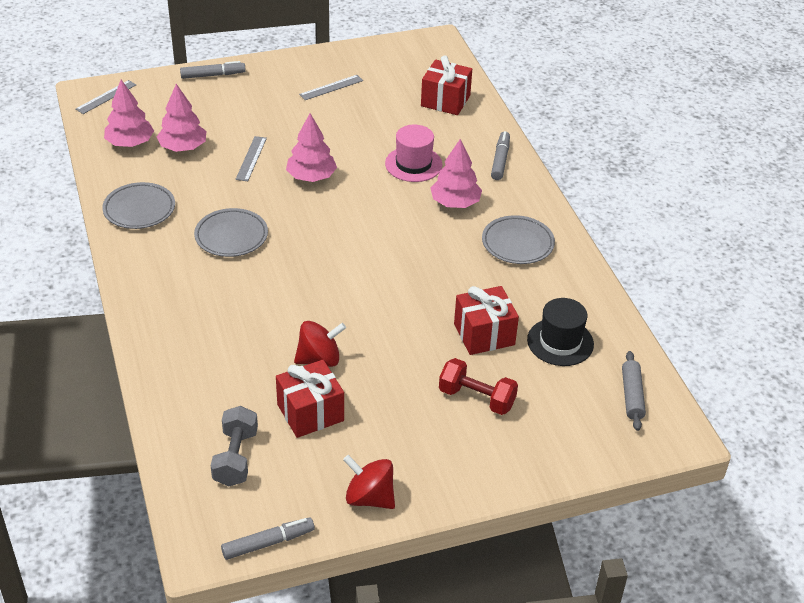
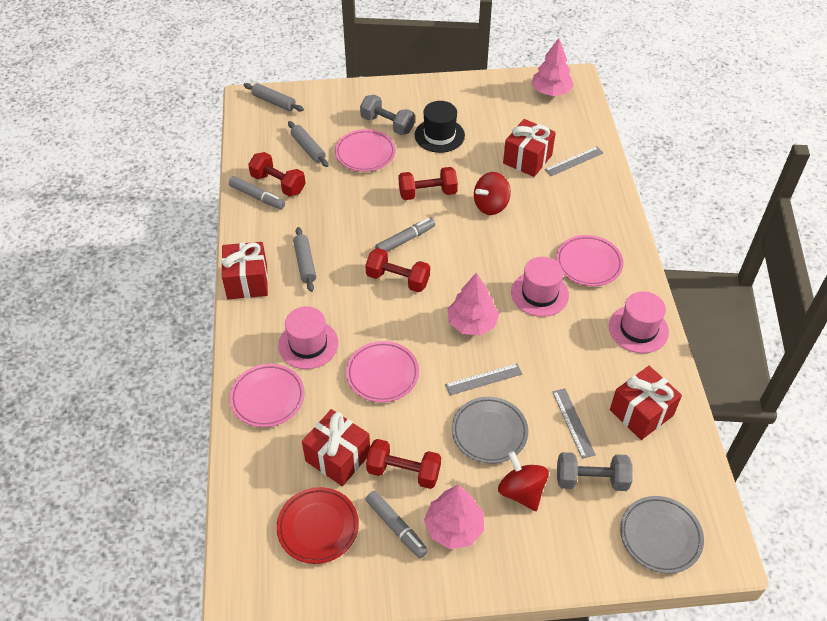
grey dumbbell: 1 -> 2
grey plate: 3 -> 2
grey rolling pin: 1 -> 3
pink hat: 1 -> 3
pink plate: 0 -> 4
pink tree: 4 -> 3
red dumbbell: 1 -> 4
red gift: 3 -> 4
red plate: 0 -> 1

